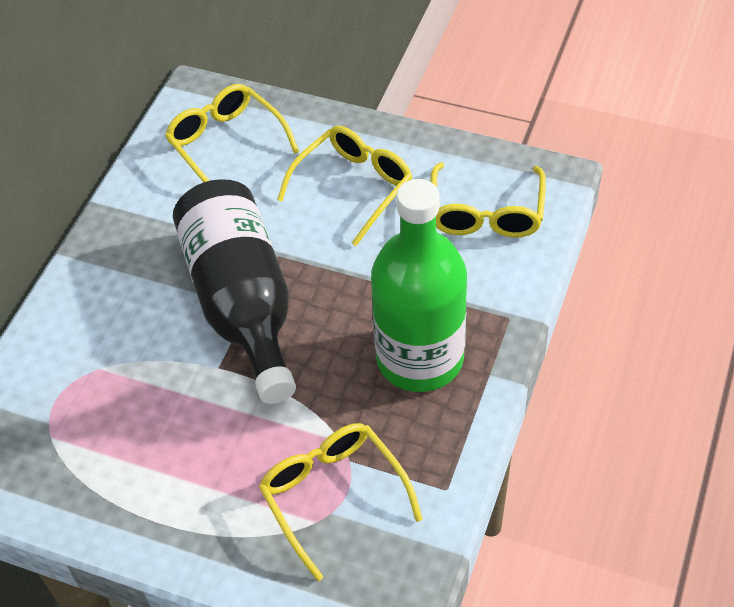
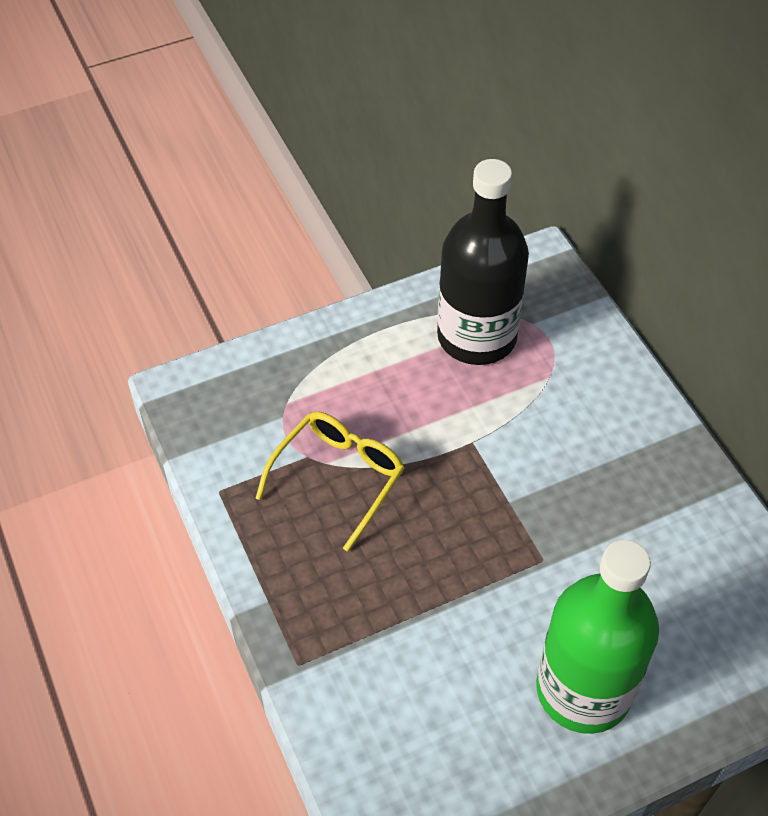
yellow glasses: 4 -> 1

